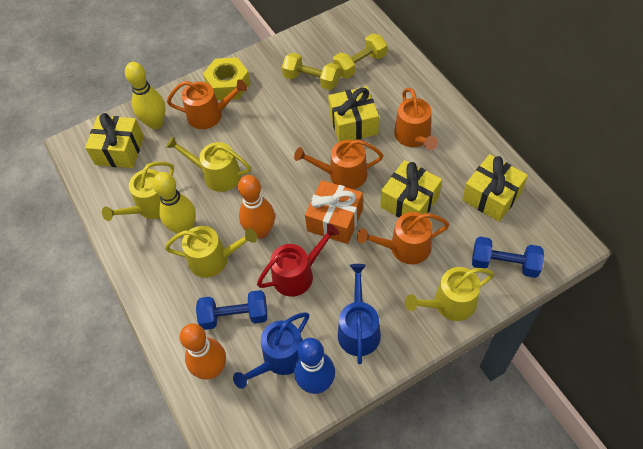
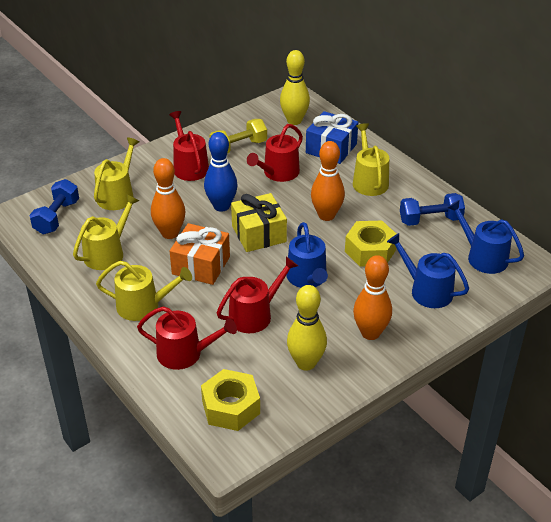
blue gift: 0 -> 1
blue watering can: 2 -> 3
orange bowling pin: 2 -> 3
orange watering can: 4 -> 0
red watering can: 1 -> 4
yellow dumbbell: 2 -> 1
yellow gift: 4 -> 1
yellow nut: 1 -> 2

